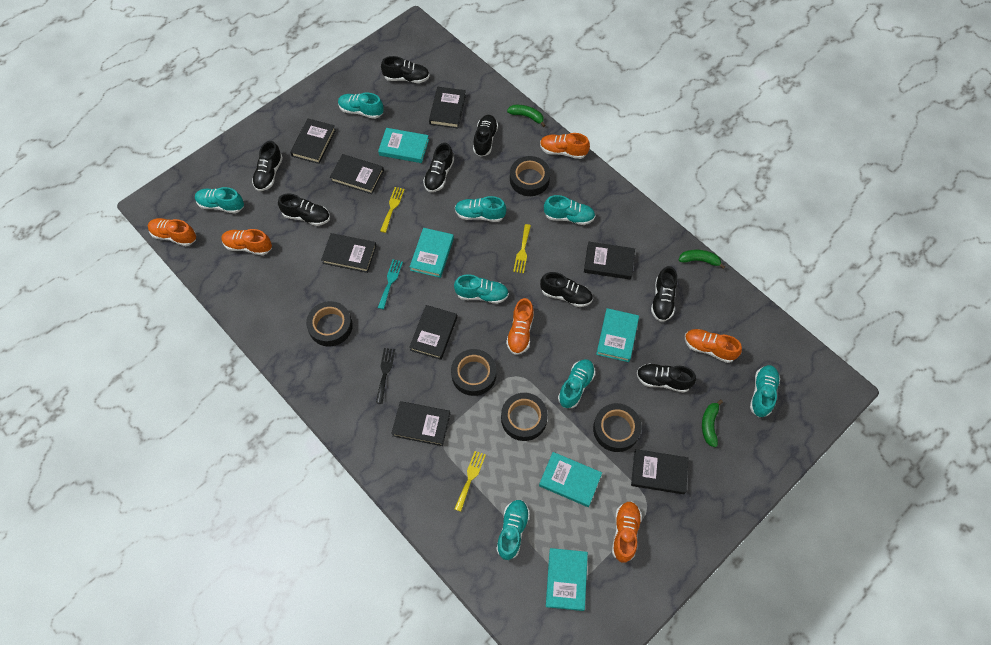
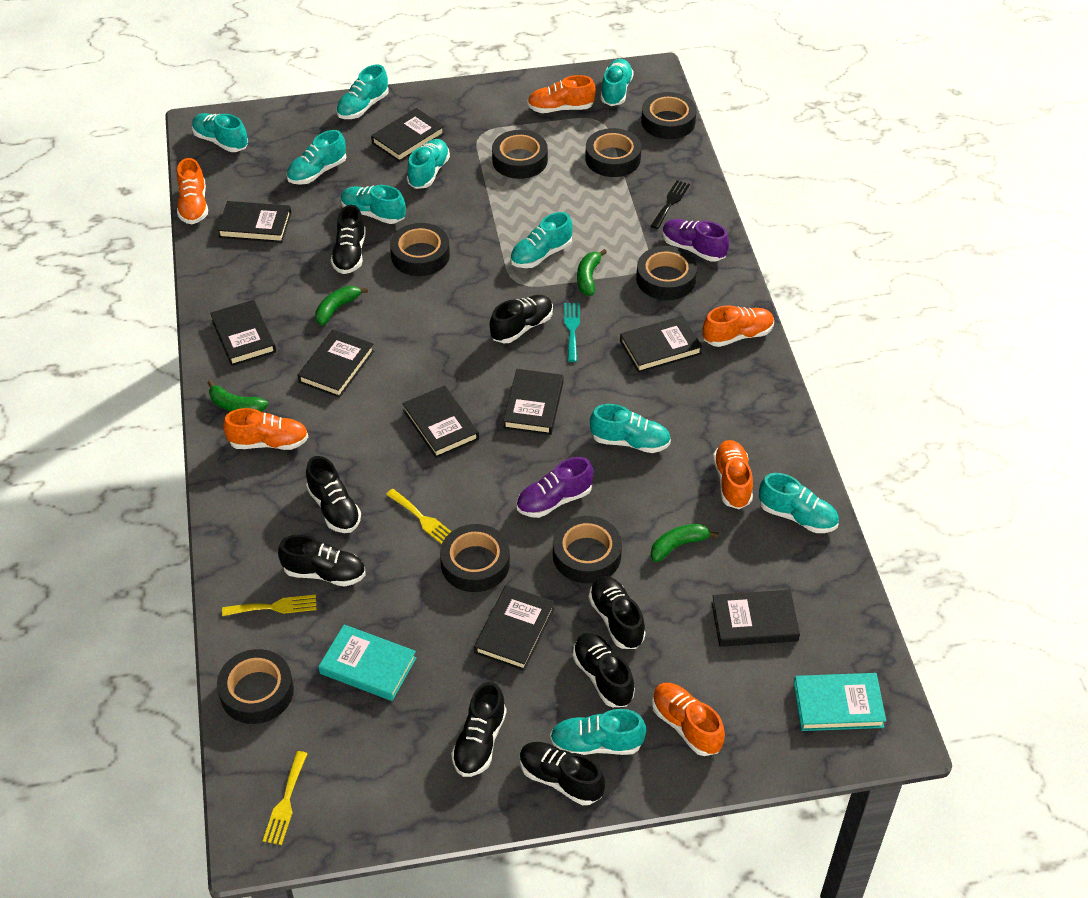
black book: 8 -> 9
black tape: 5 -> 8
green banana: 3 -> 4
purple shoe: 0 -> 2
turquoise book: 5 -> 2
turquoise shoe: 8 -> 10

